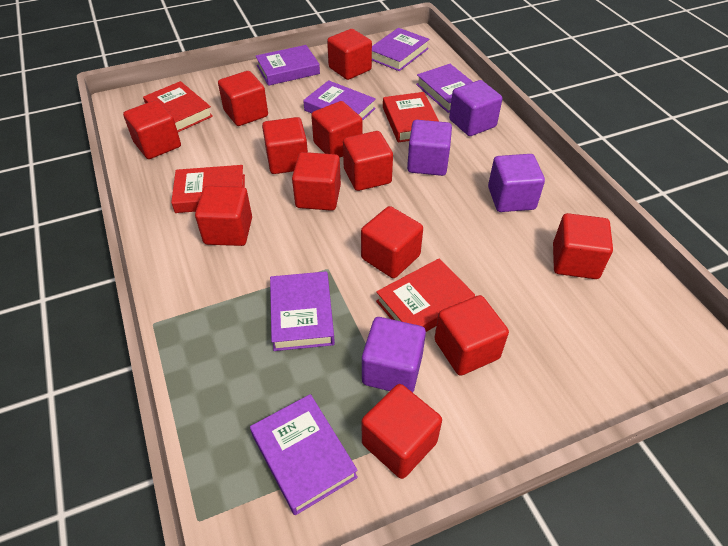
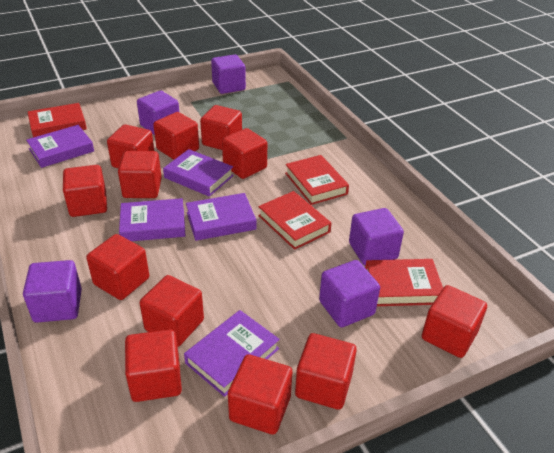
purple book: 6 -> 5
purple cube: 4 -> 5

